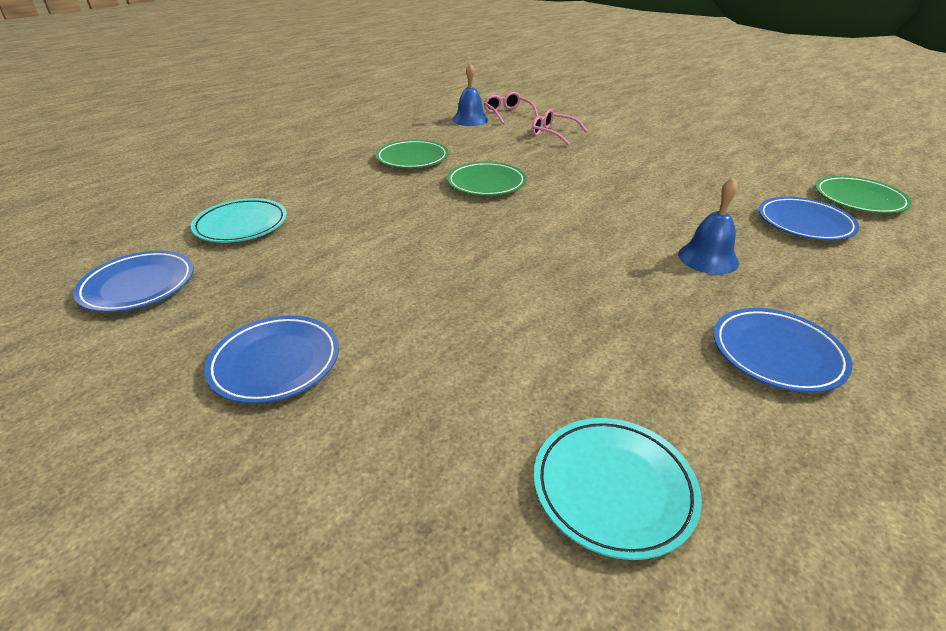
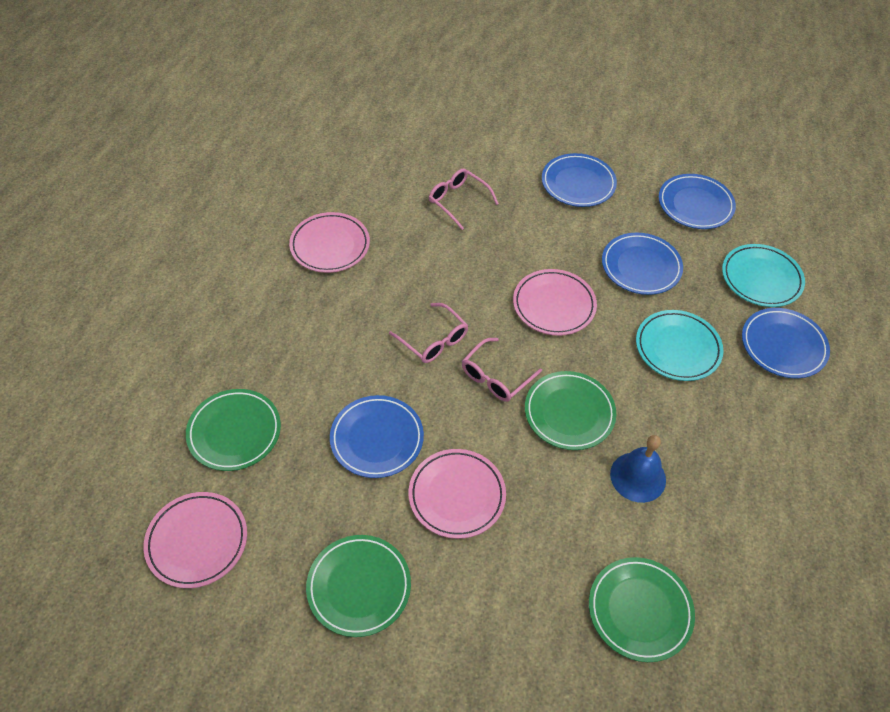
blue bell: 2 -> 1
blue plate: 4 -> 5
green plate: 3 -> 4
pink glasses: 2 -> 3
pink plate: 0 -> 4

